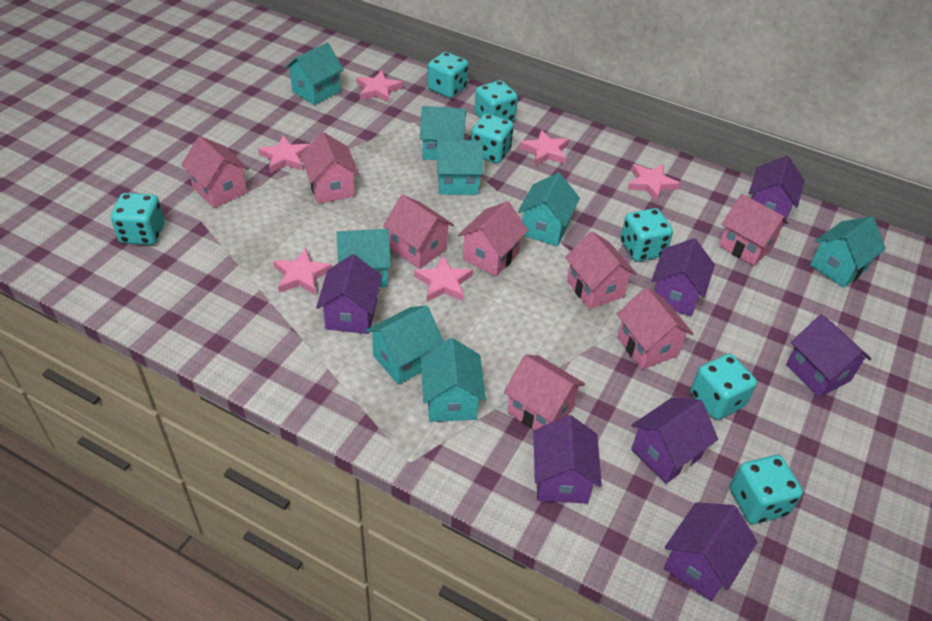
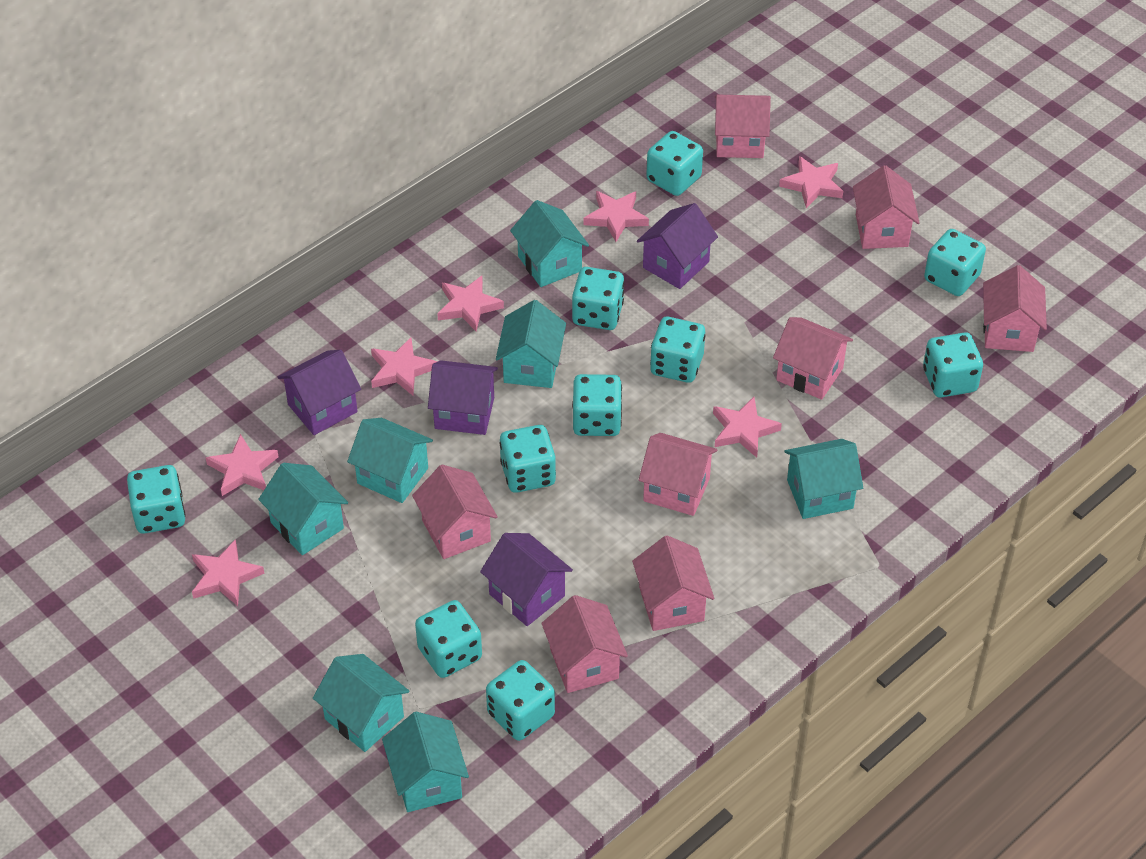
pink star: 6 -> 7
purple house: 7 -> 4
turquoise dice: 7 -> 10
turquoise house: 8 -> 7

